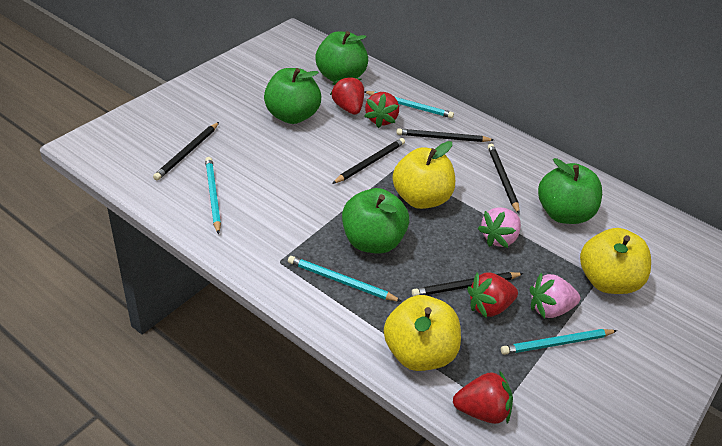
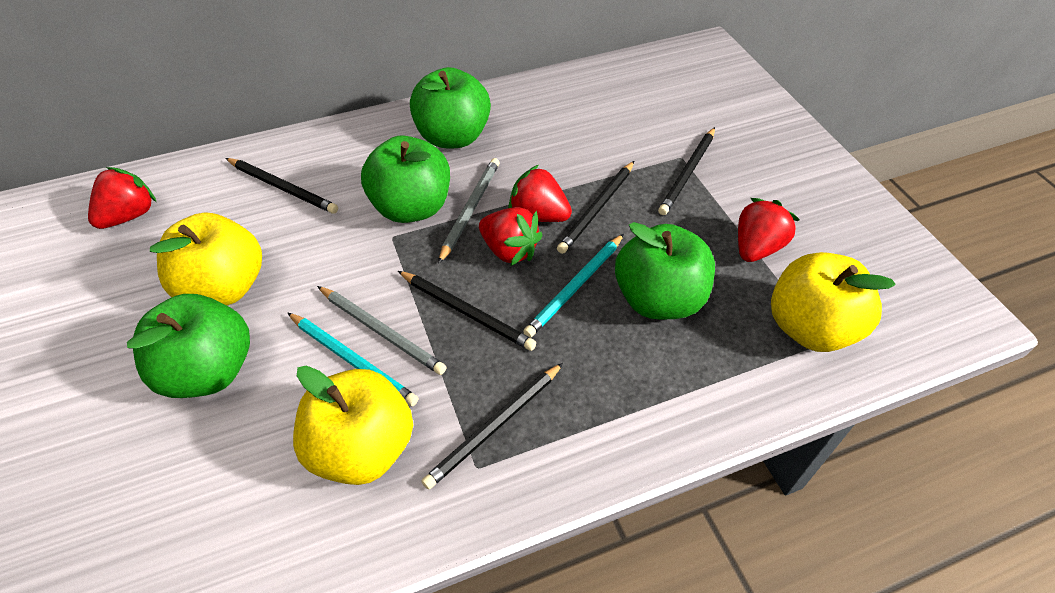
grey pencil: 0 -> 2
pink strawberry: 2 -> 0
turquoise pencil: 4 -> 2

